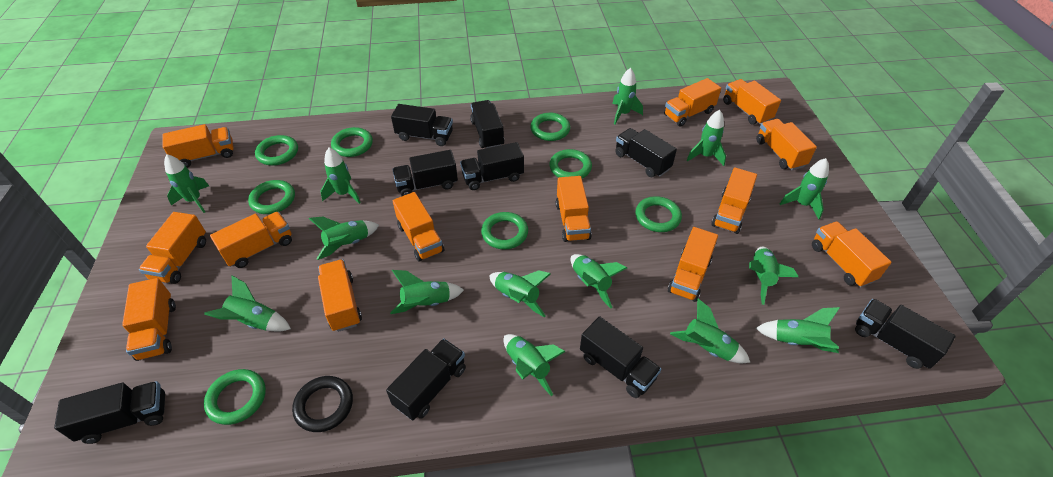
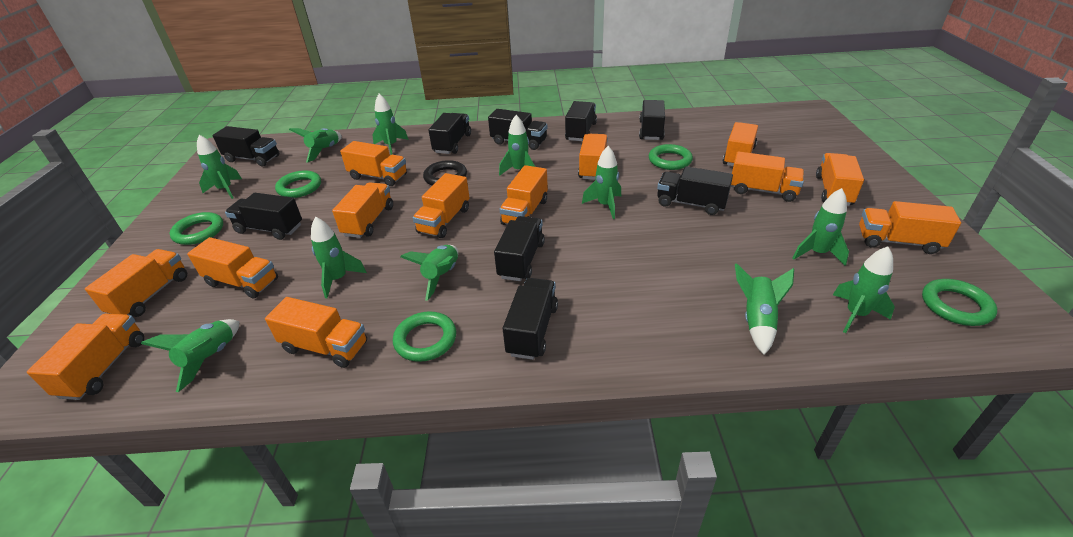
green ring: 8 -> 5
green rocket: 14 -> 11

